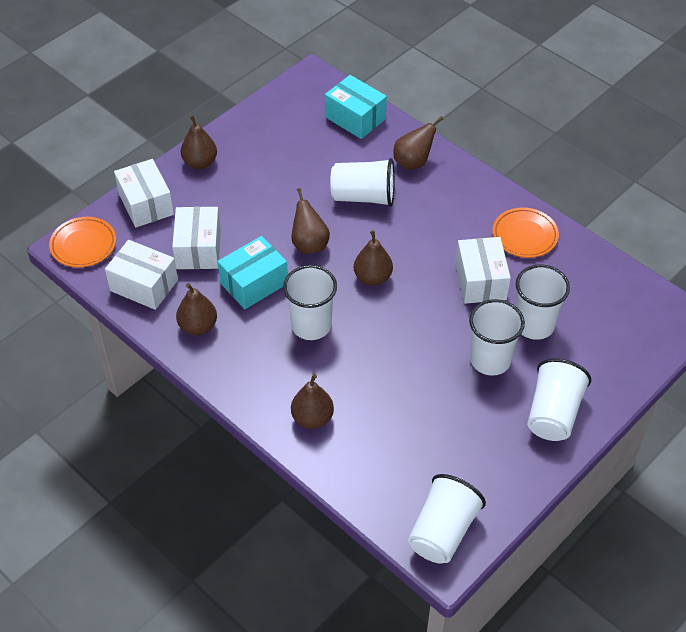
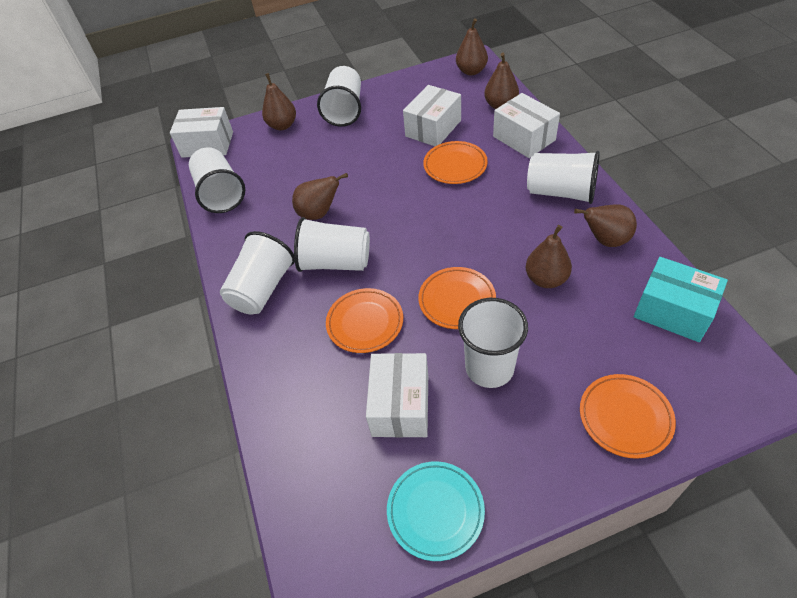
orange plate: 2 -> 4
turquoise box: 2 -> 1
turquoise plate: 0 -> 1

